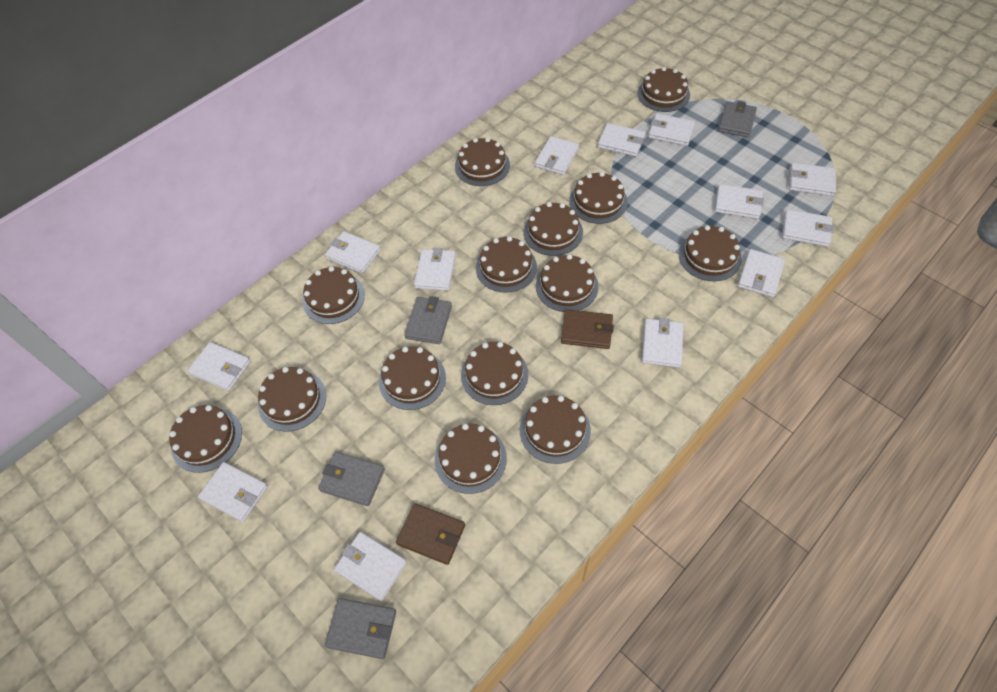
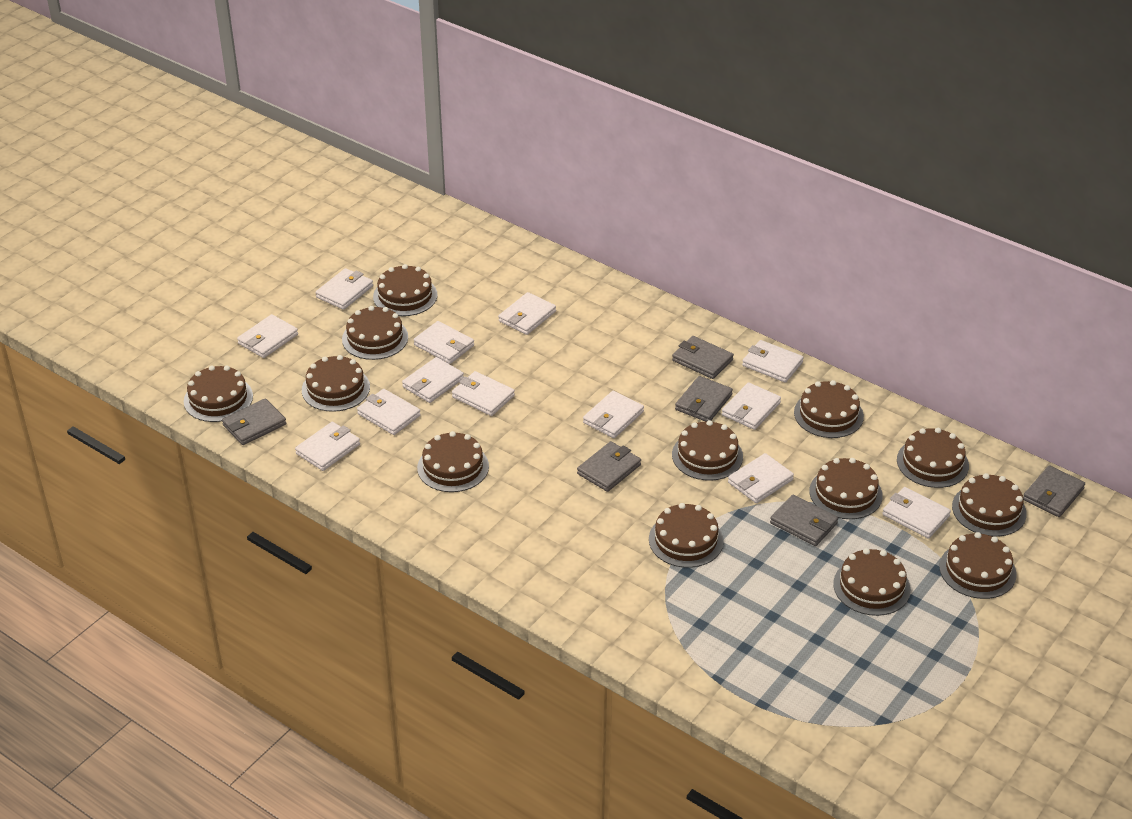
brown cake: 14 -> 13
brown wallet: 2 -> 0
grey wallet: 4 -> 6

